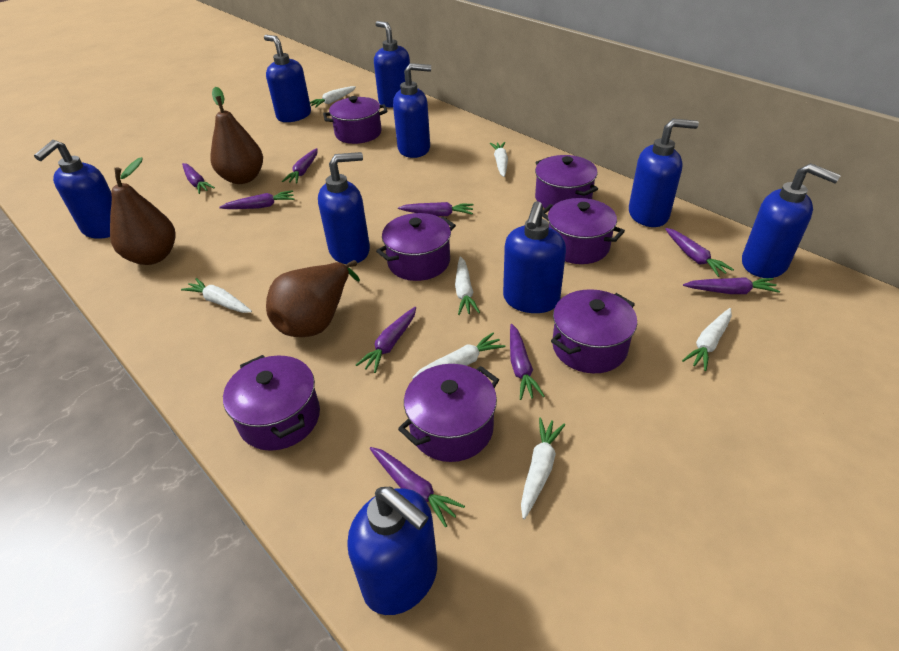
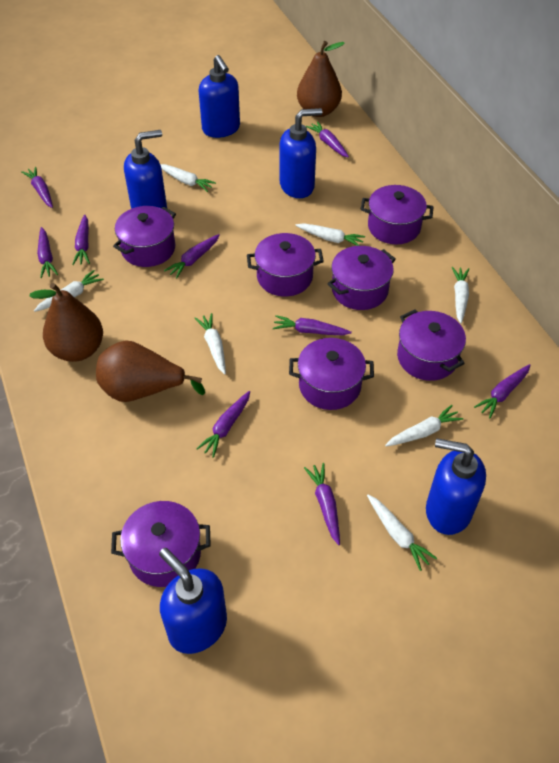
blue soap dispenser: 9 -> 5

